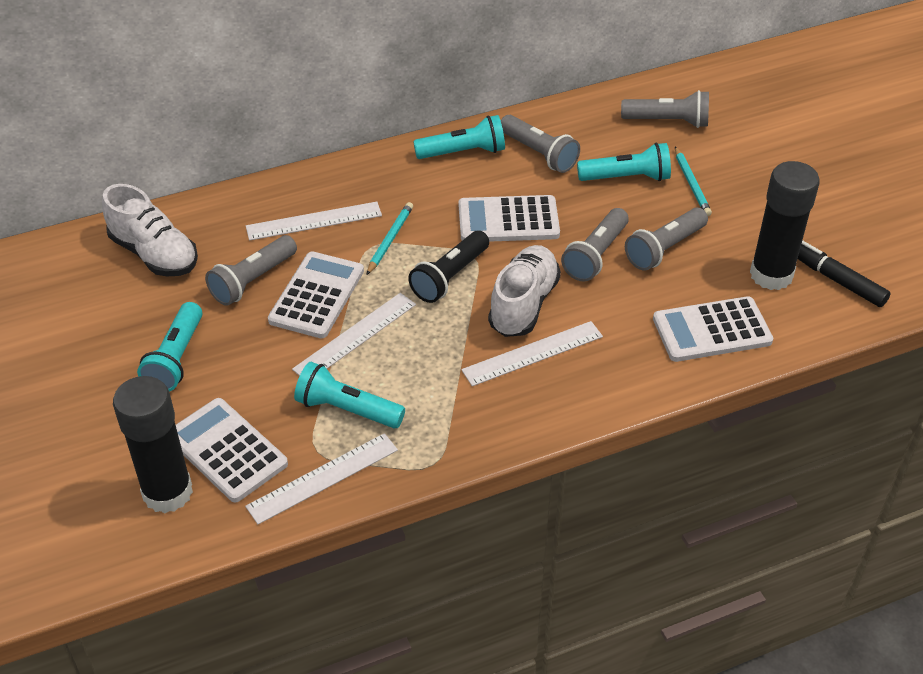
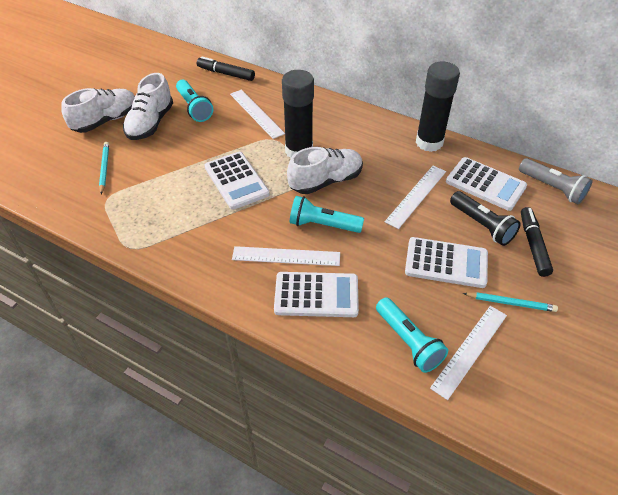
black marker: 1 -> 2
grey flashlight: 5 -> 1
turquoise flashlight: 4 -> 3
white shoe: 2 -> 3

